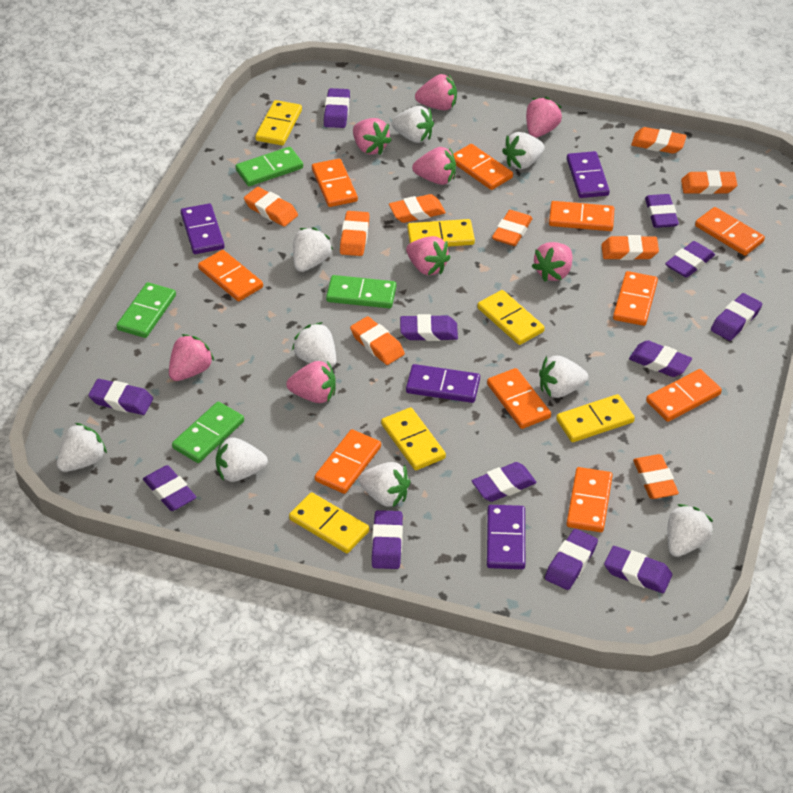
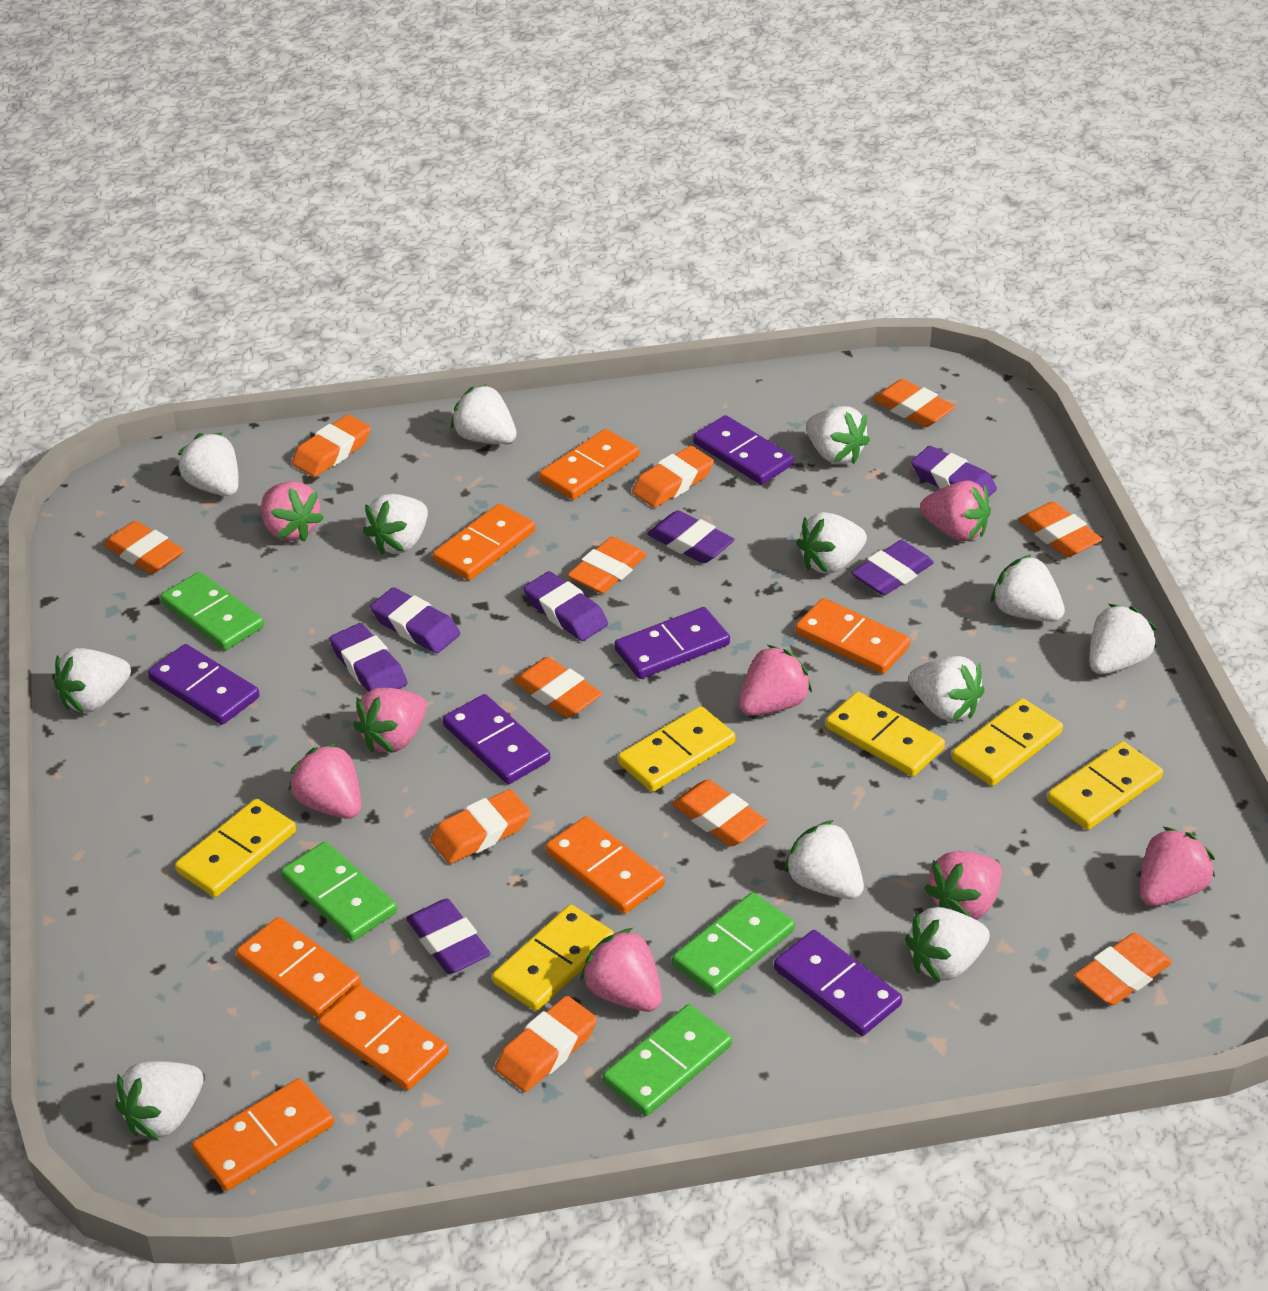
orange domino: 10 -> 7
orange eraser: 9 -> 11
purple domino: 4 -> 5
purple eraser: 12 -> 7
white strawberry: 9 -> 12

